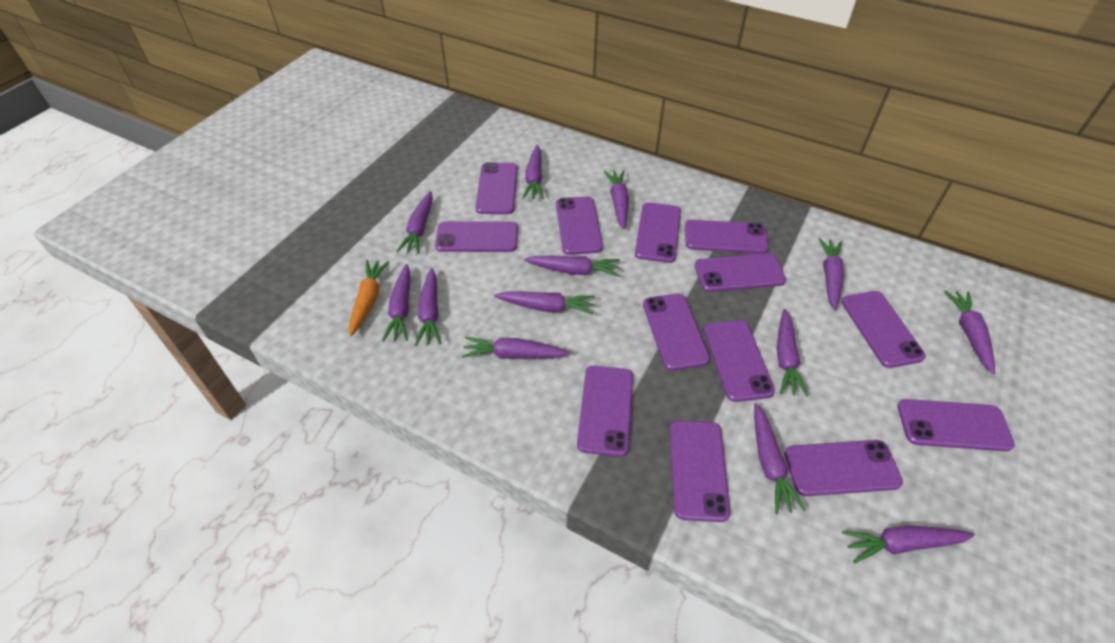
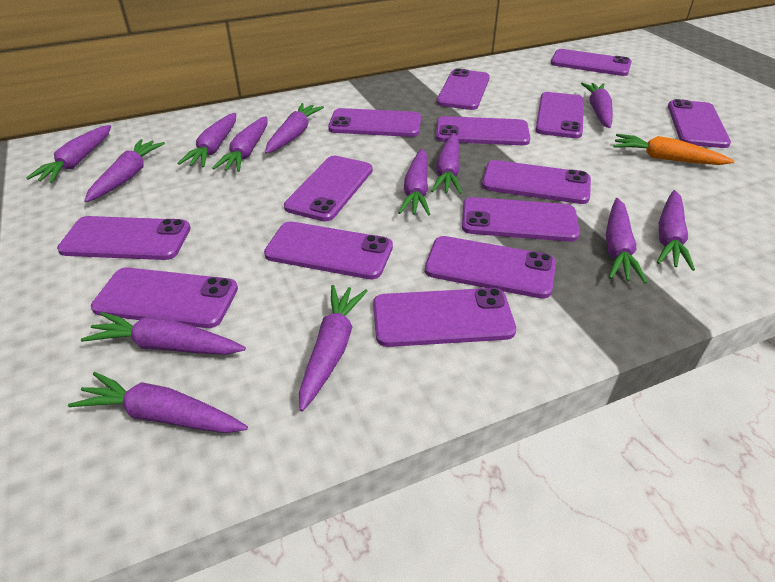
purple phone: 13 -> 14

